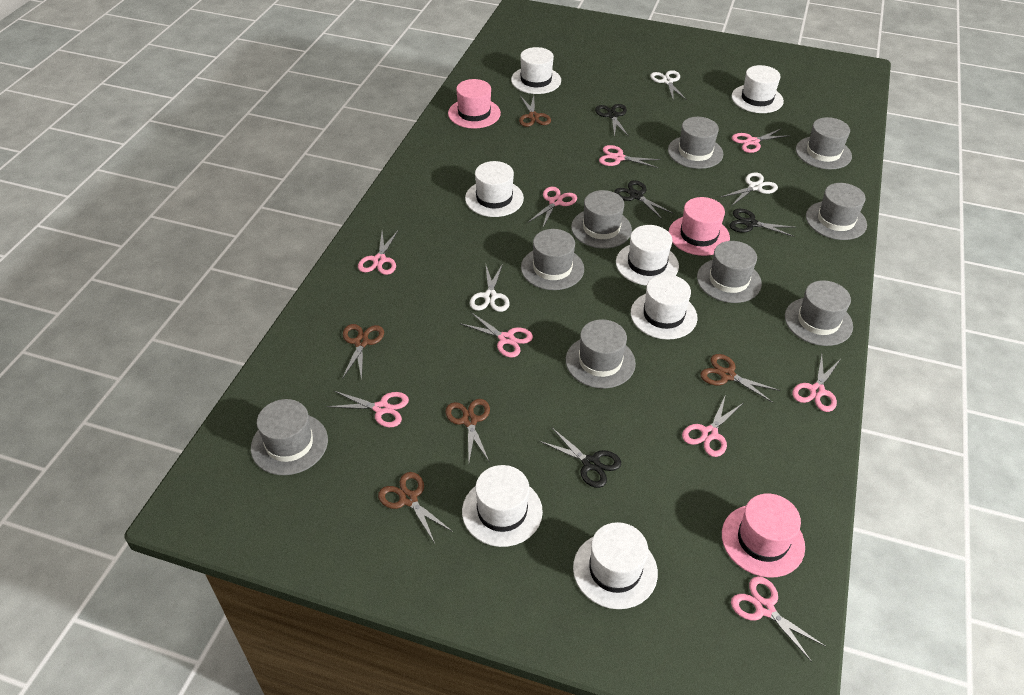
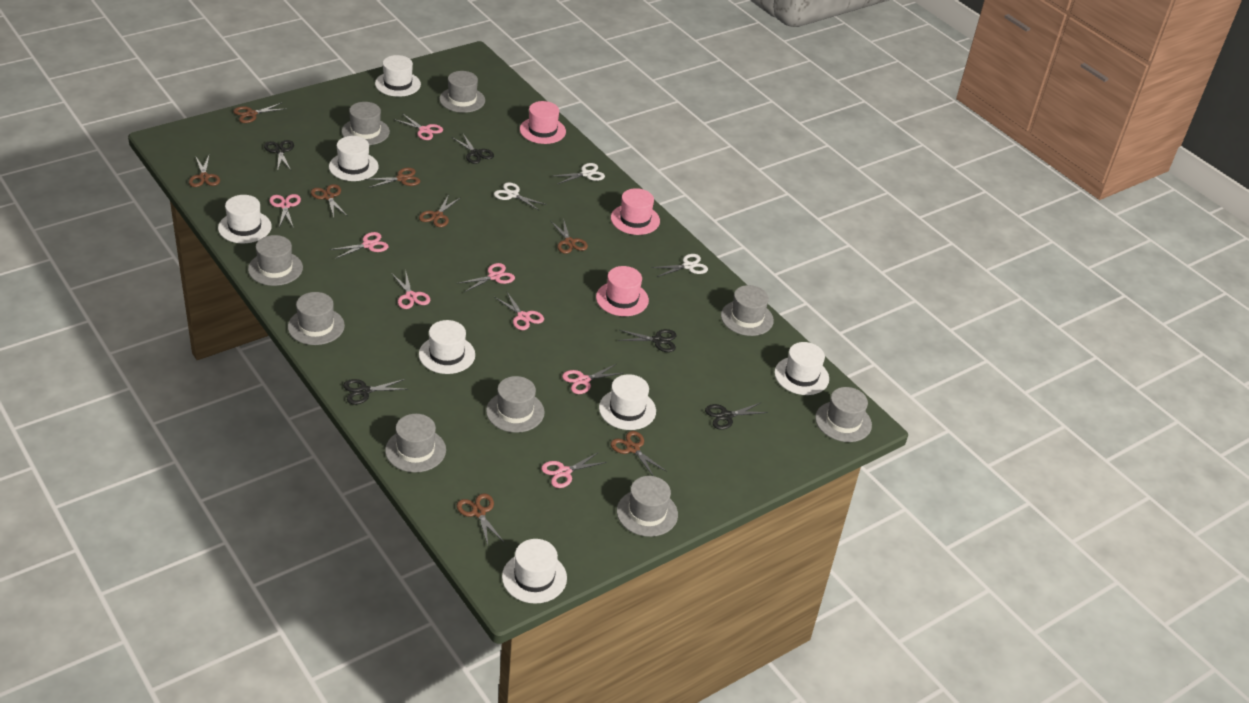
black scissors: 4 -> 5
brown scissors: 5 -> 8
pink scissors: 9 -> 8

